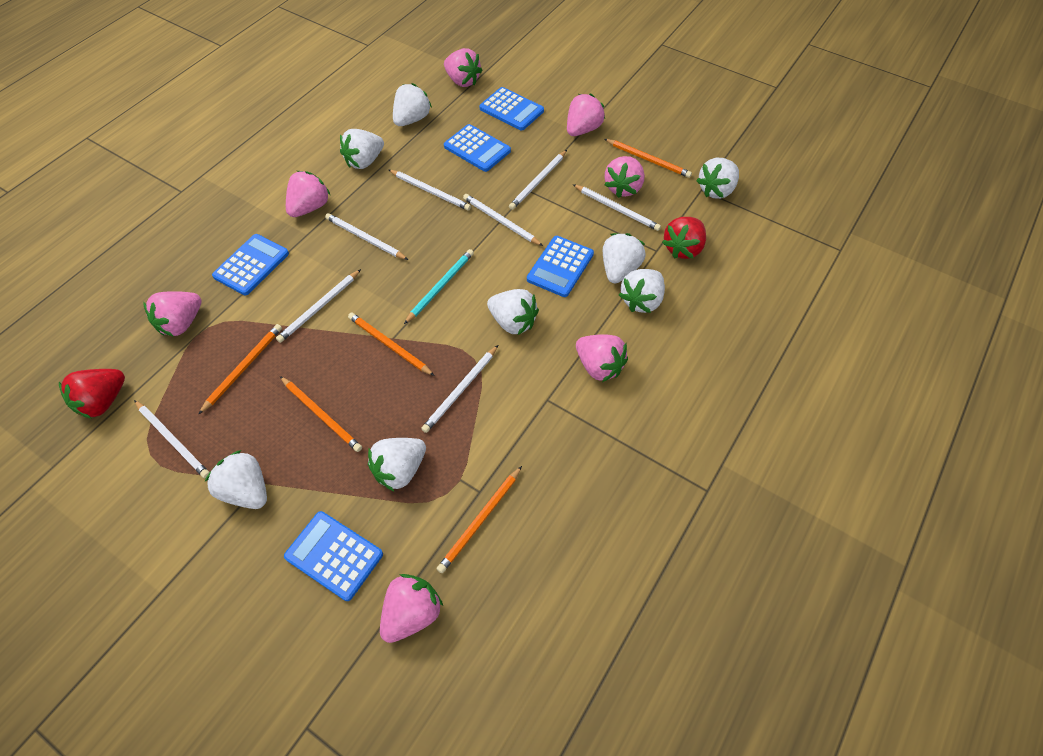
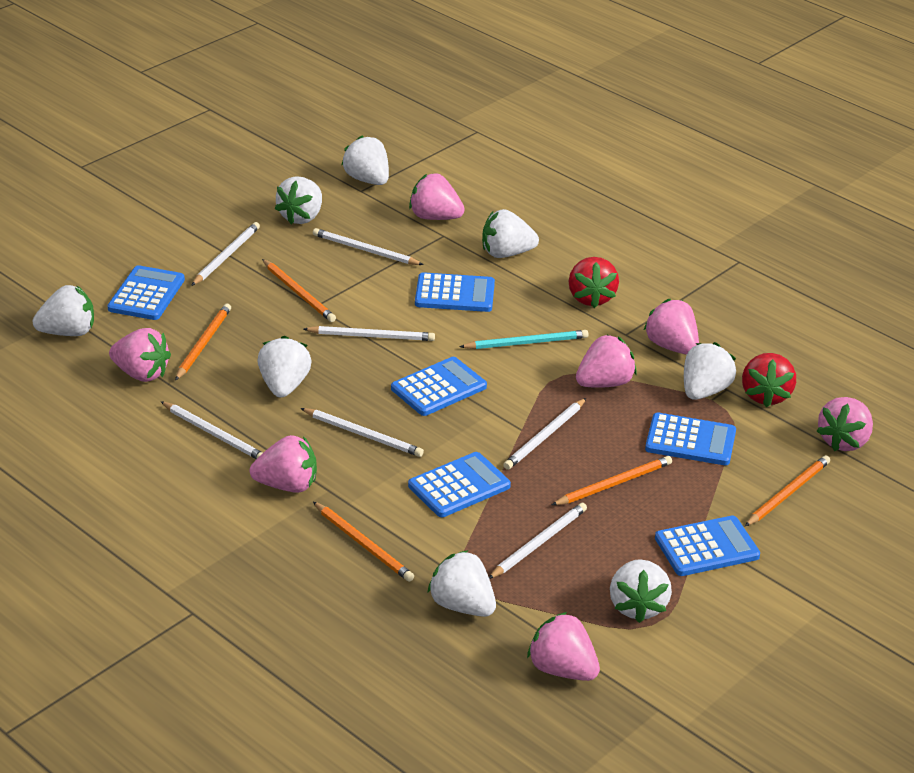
blue calculator: 5 -> 6
white pencil: 8 -> 7

